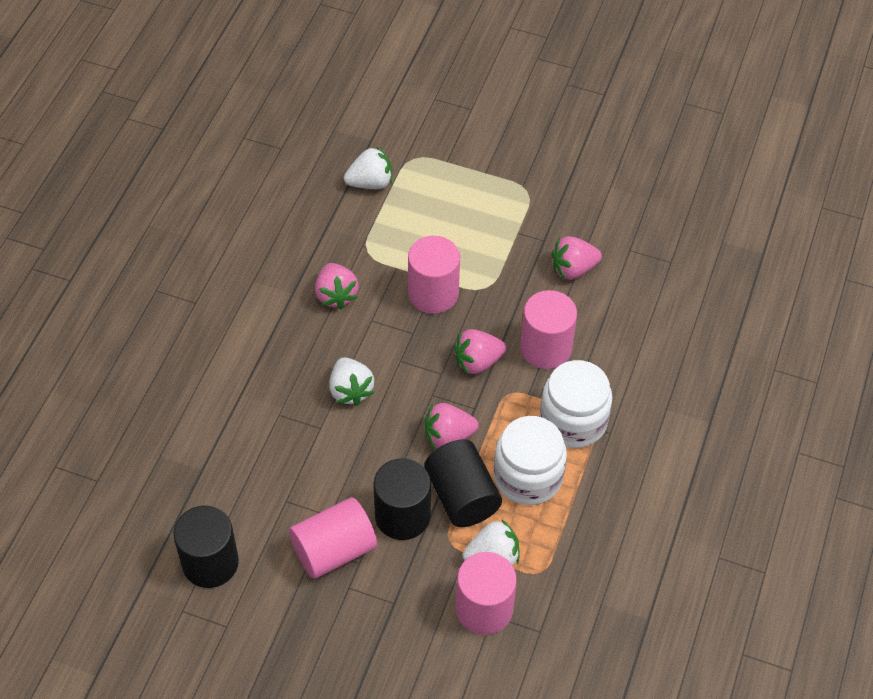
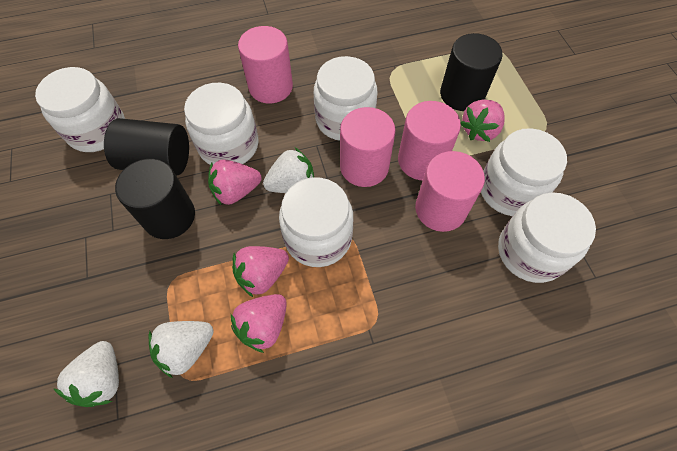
white jar: 2 -> 6

